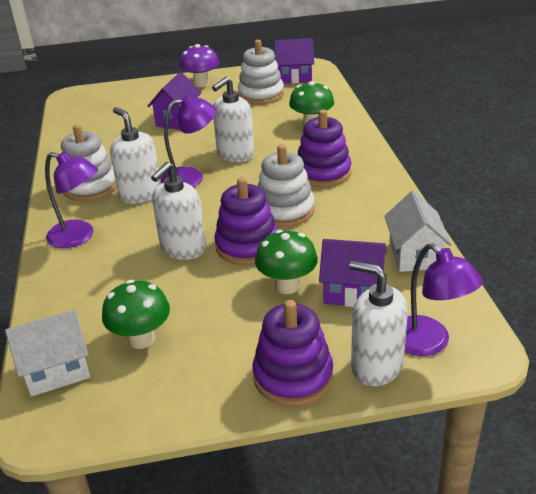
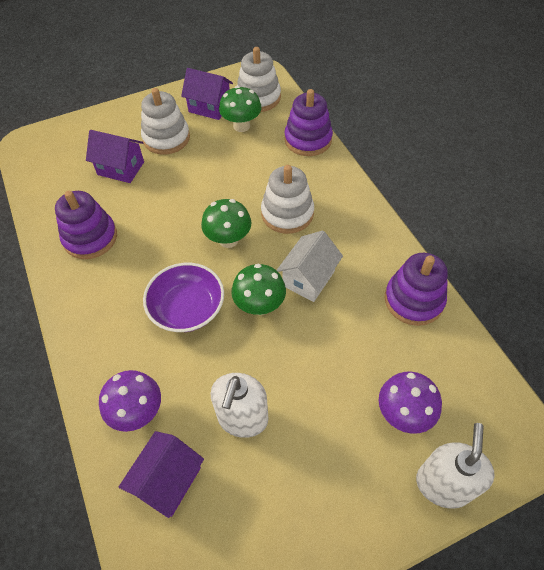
purple bowl: 0 -> 1
purple lamp: 3 -> 0
purple mushroom: 1 -> 2
white house: 2 -> 1
white soap dispenser: 4 -> 2

